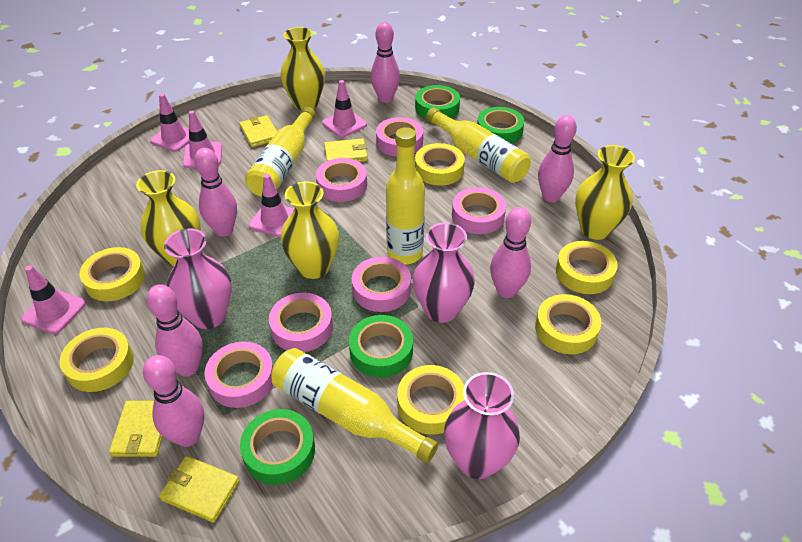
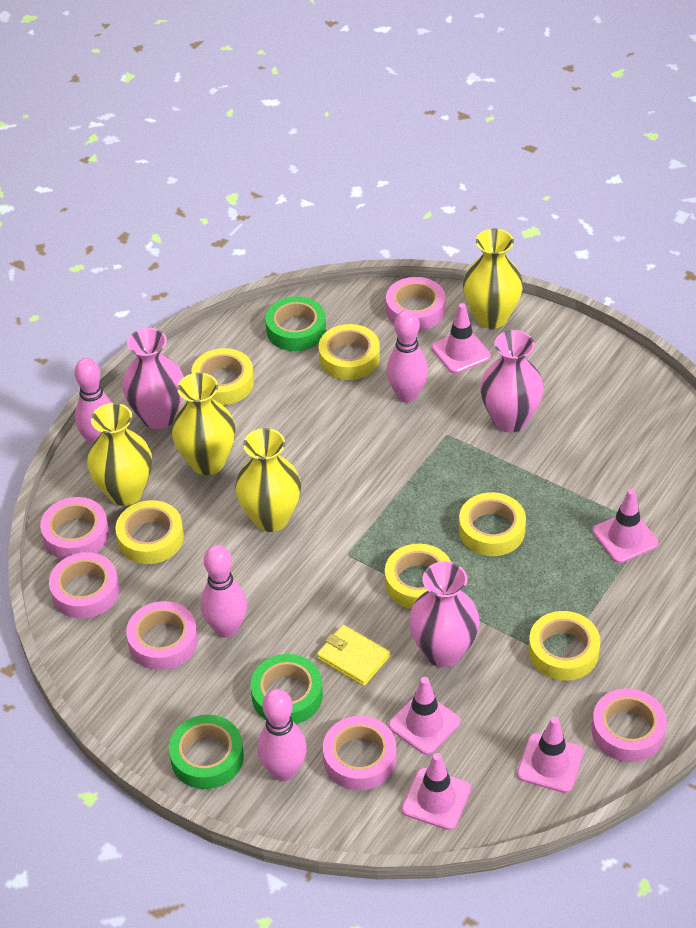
green tape: 4 -> 3
pink bowling pin: 6 -> 4
yellow bottle: 4 -> 0
yellow wallet: 4 -> 1

